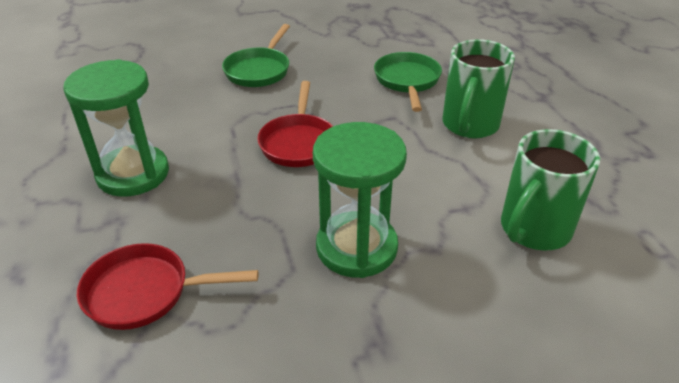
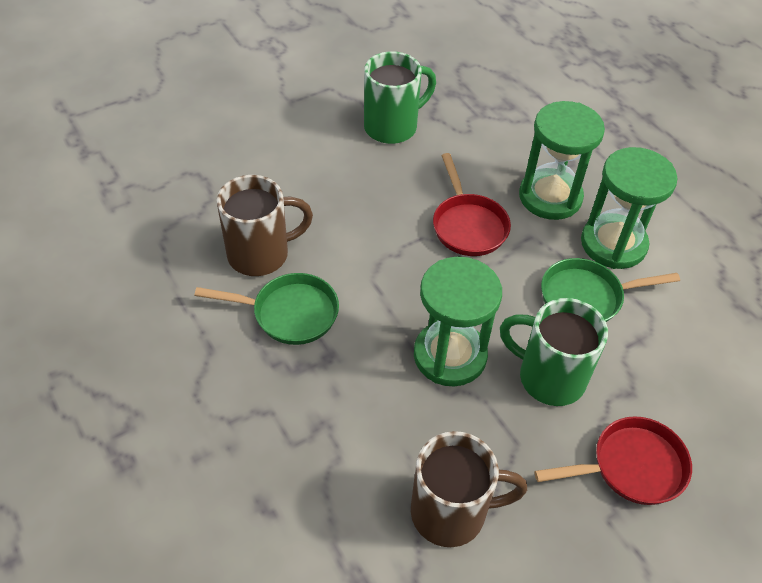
brown mug: 0 -> 2
green hourglass: 2 -> 3

